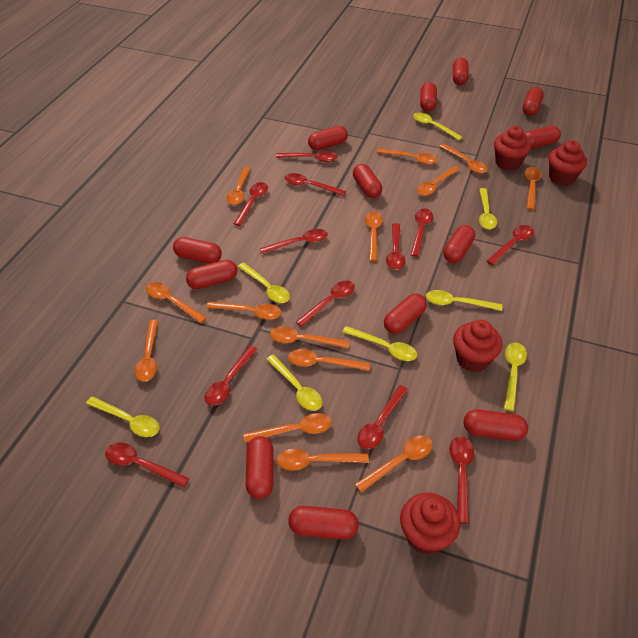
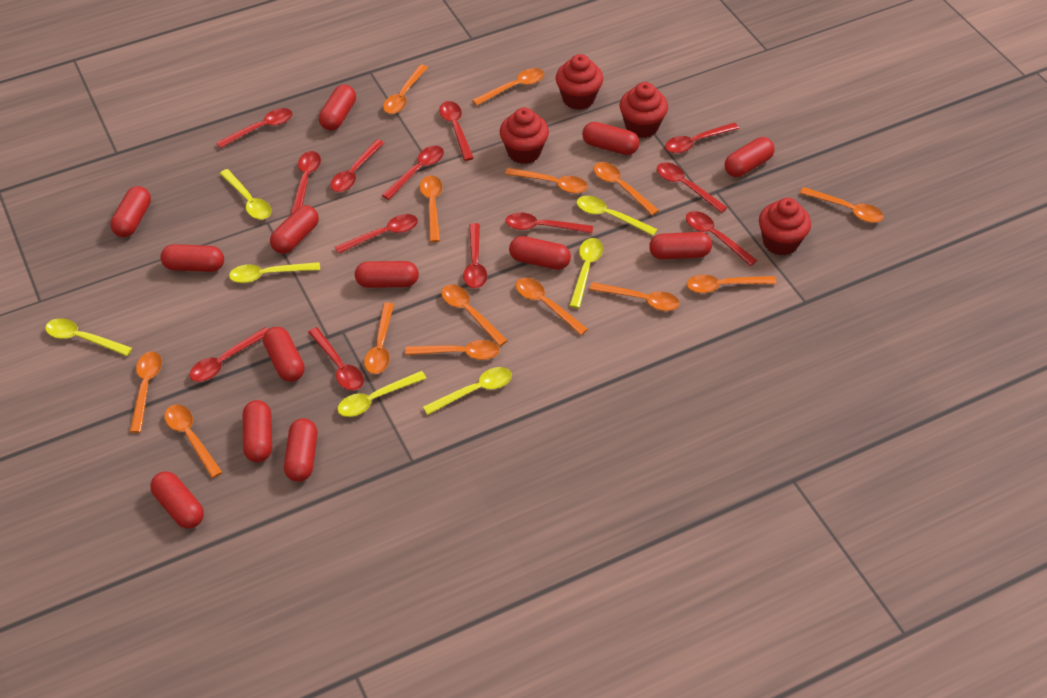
red spoon: 12 -> 13
yellow spoon: 8 -> 7

